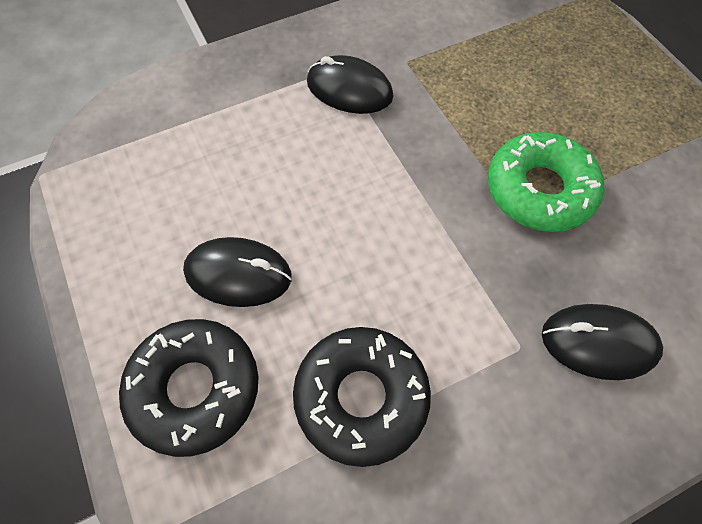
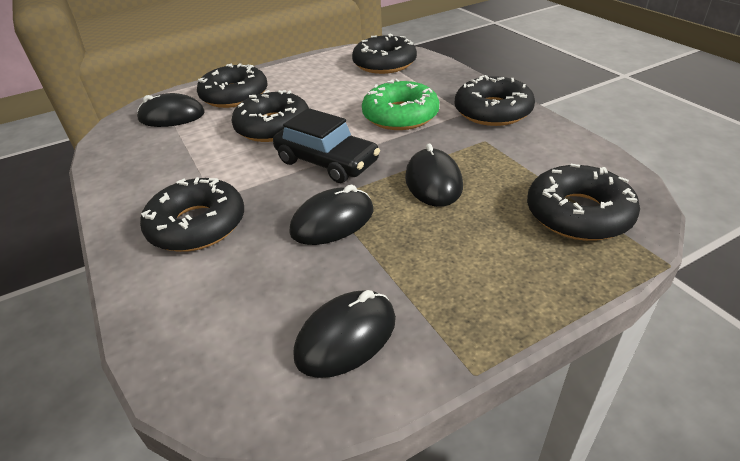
black car: 0 -> 1
black donut: 2 -> 6
black mouse: 3 -> 4

